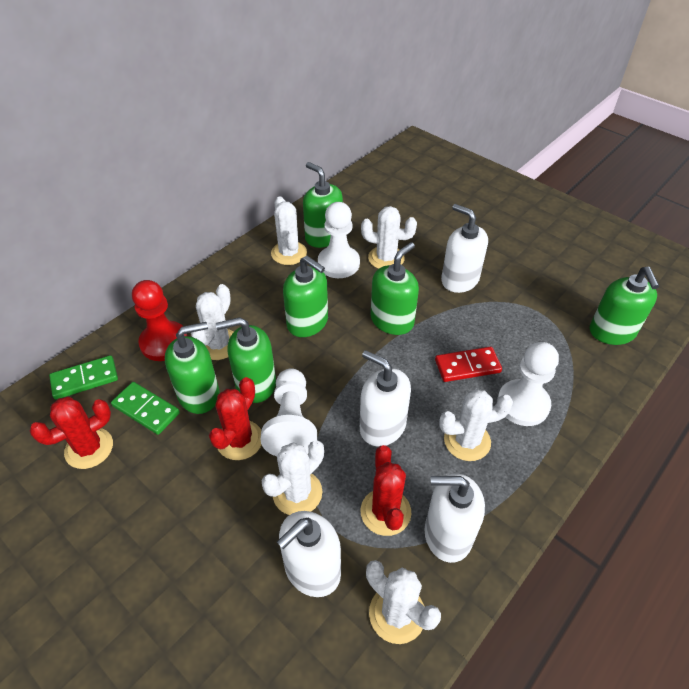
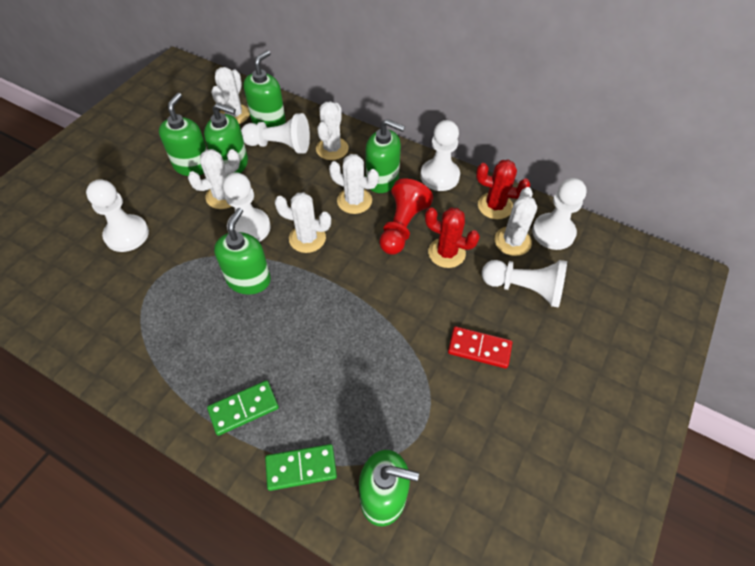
red cactus: 3 -> 2
white pawn: 3 -> 6
white soap dispenser: 4 -> 0

